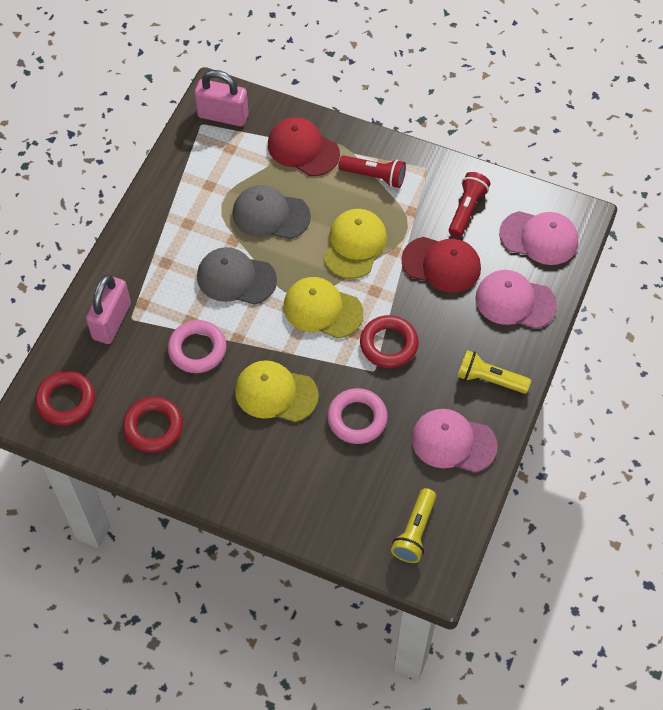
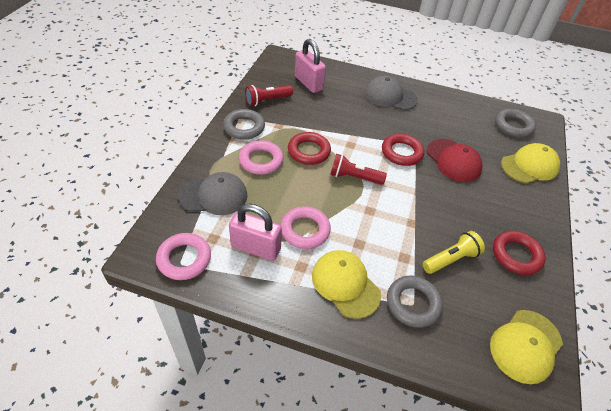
grey ring: 0 -> 3
pink cap: 3 -> 0
pink ring: 2 -> 3
red cap: 2 -> 1
yellow flashlight: 2 -> 1

